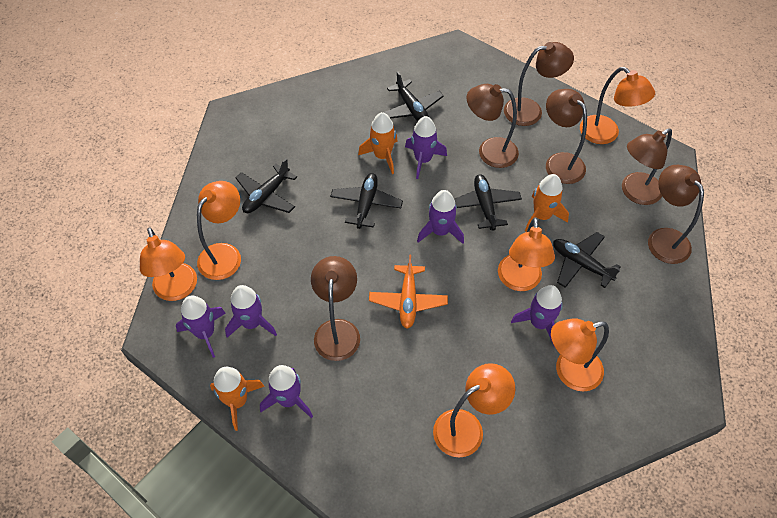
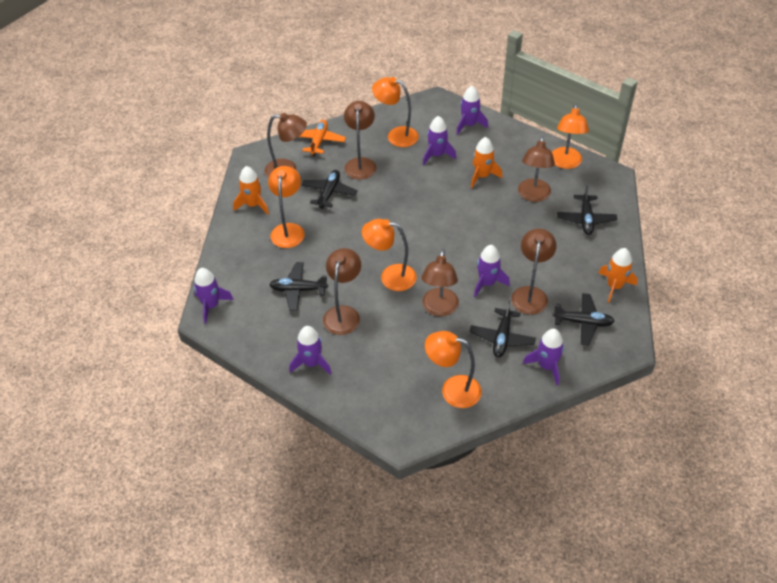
orange lamp: 6 -> 5

